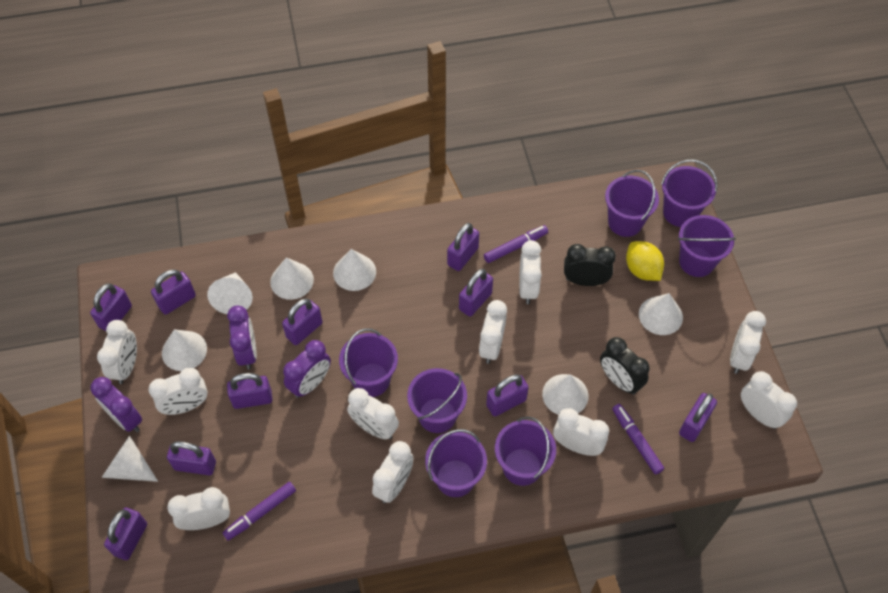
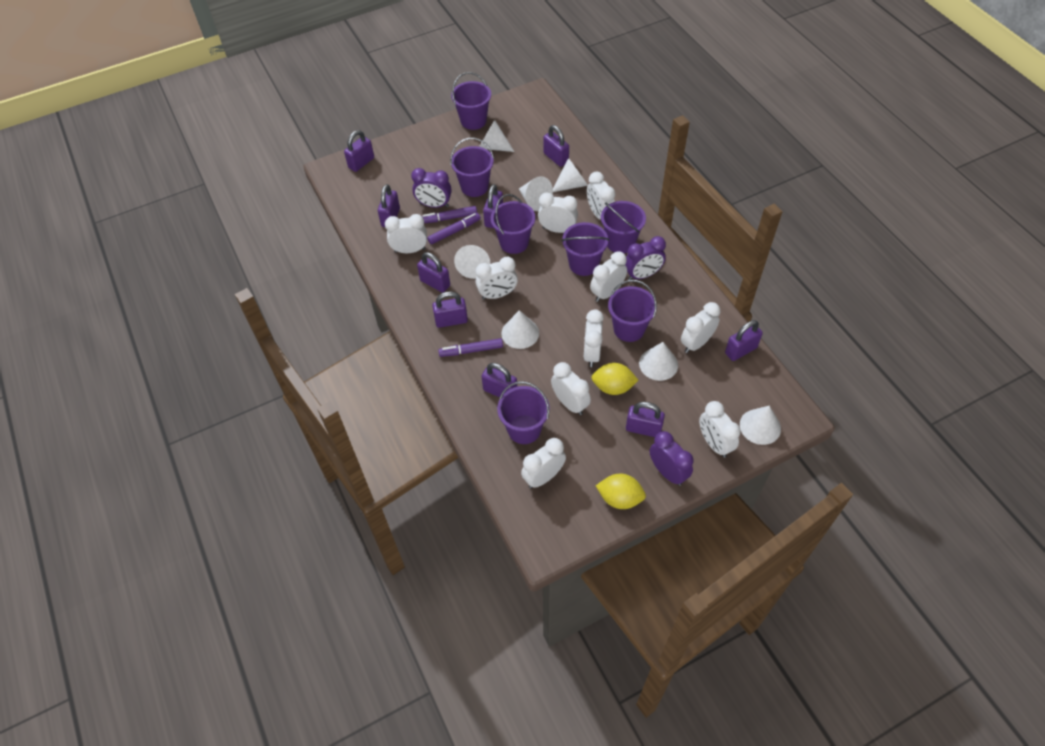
black clock: 2 -> 0
purple padlock: 10 -> 9
yellow lemon: 1 -> 2

